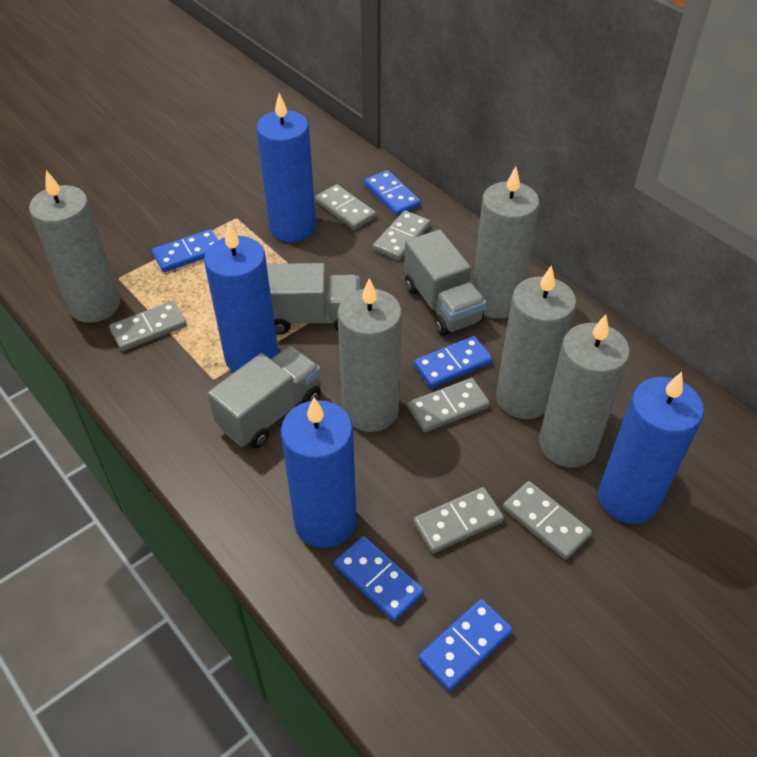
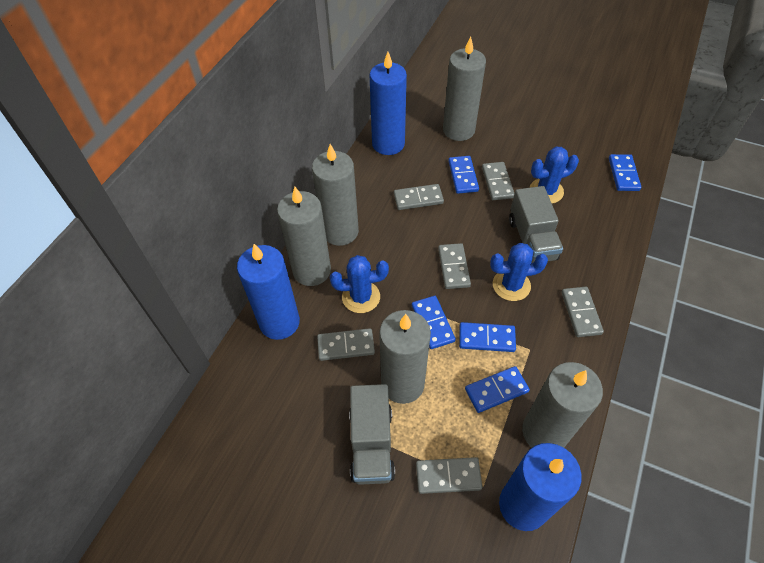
blue cactus: 0 -> 3
blue candle: 4 -> 3
grey truck: 3 -> 2

